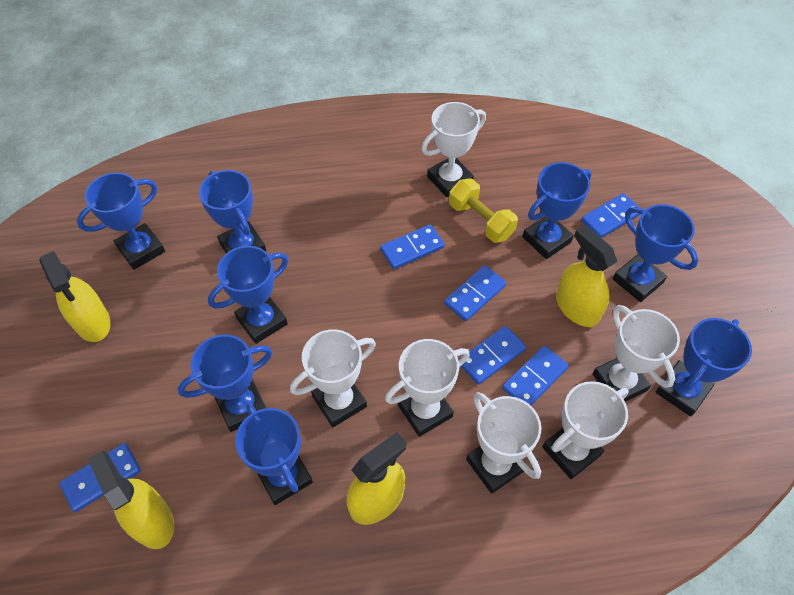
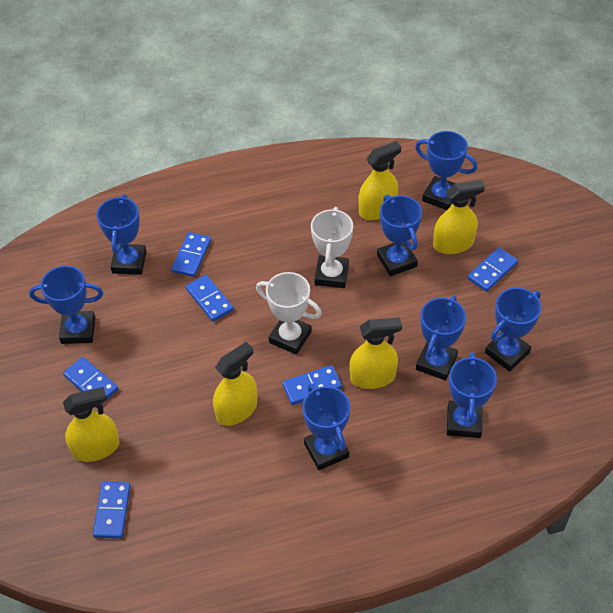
white trophy: 6 -> 2
yellow dumbbell: 1 -> 0
yellow spray bottle: 4 -> 5

